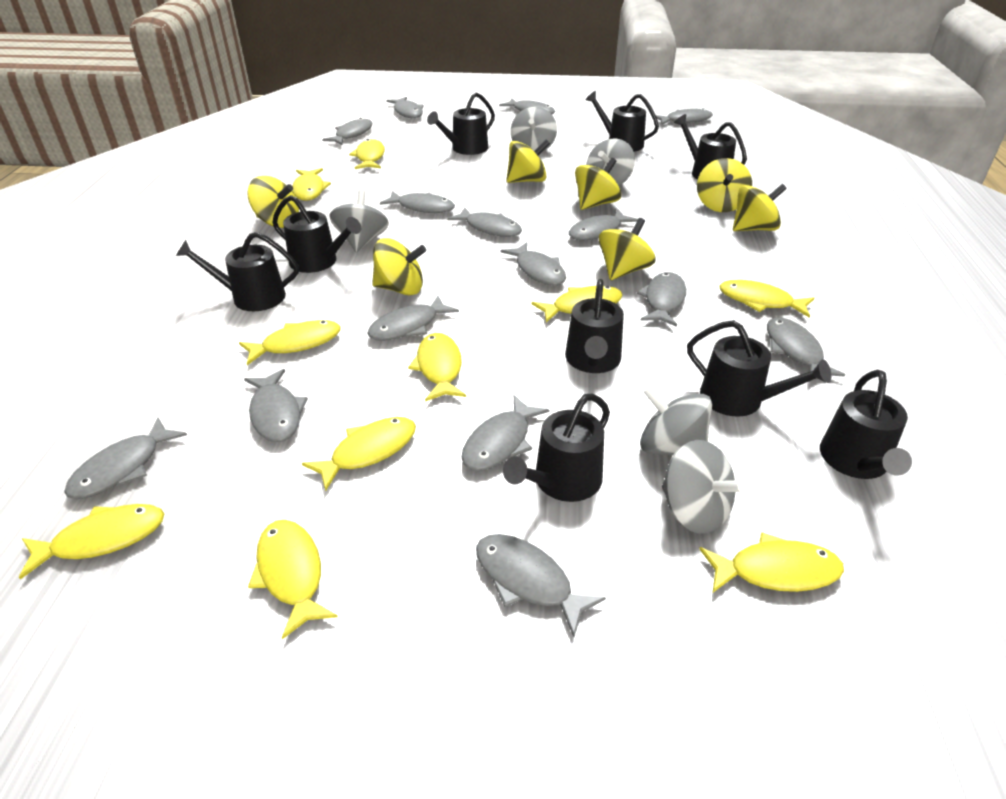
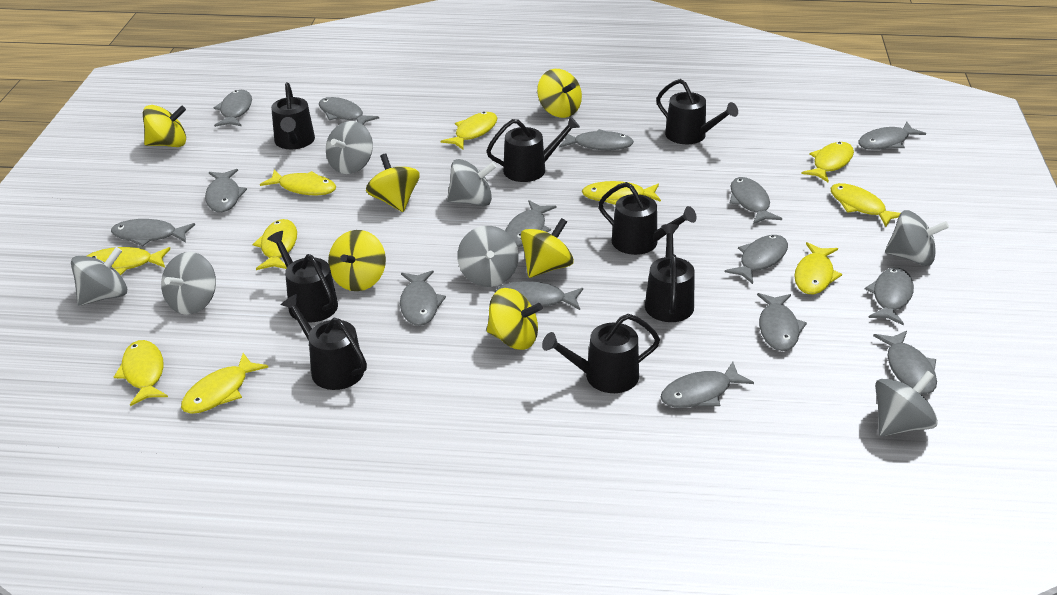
black watering can: 9 -> 8
grey spinning top: 5 -> 7
yellow spinning top: 7 -> 6

